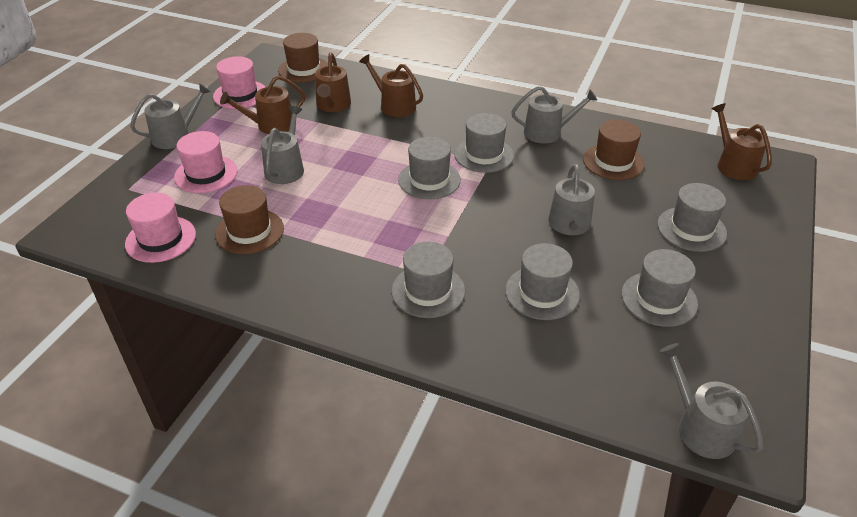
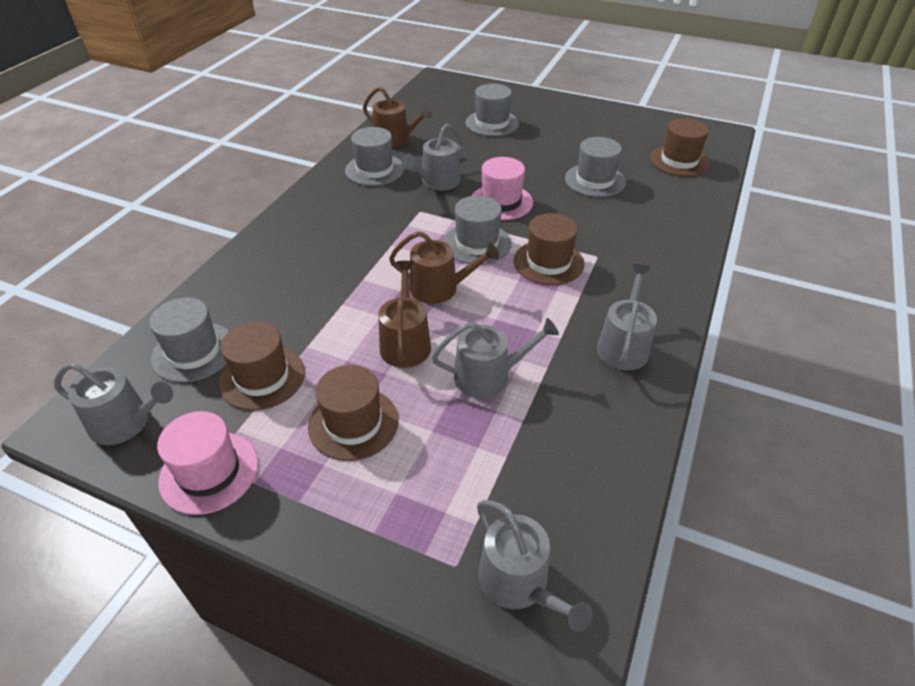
brown hat: 3 -> 4
brown watering can: 4 -> 3
grey hat: 6 -> 5
pink hat: 3 -> 2

